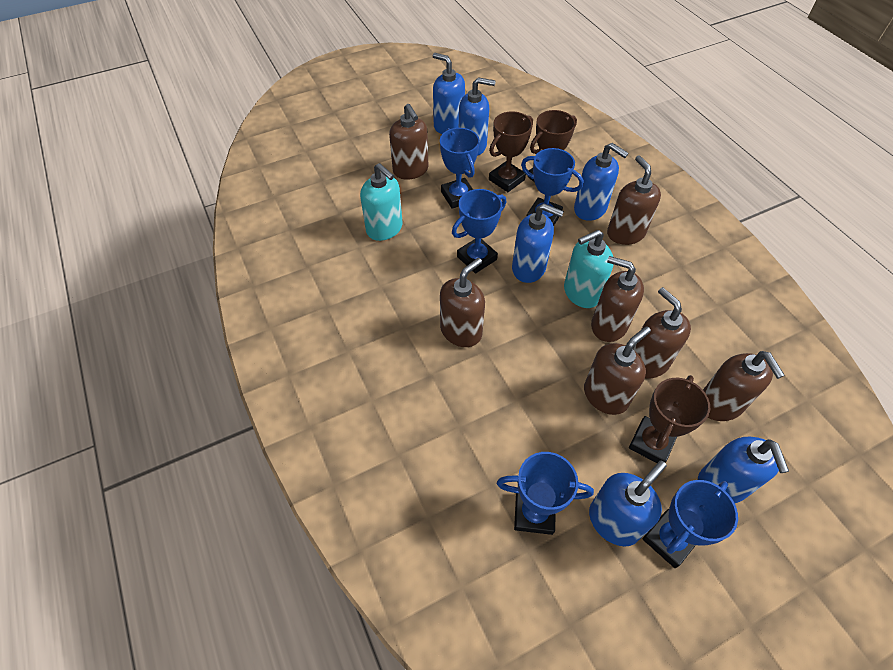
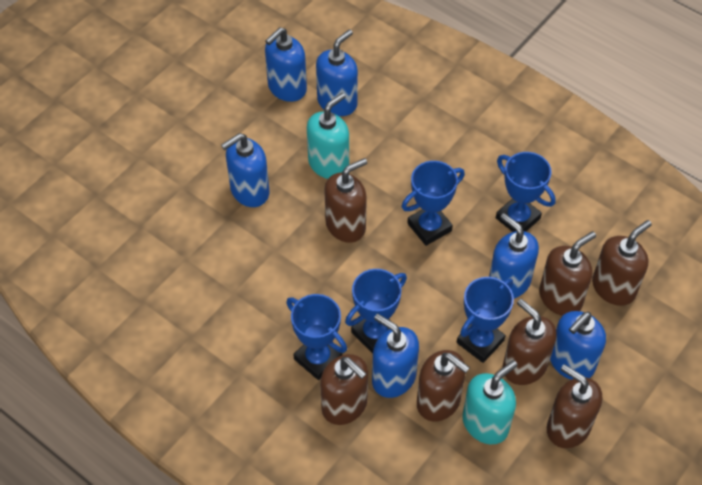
brown trophy: 3 -> 0

